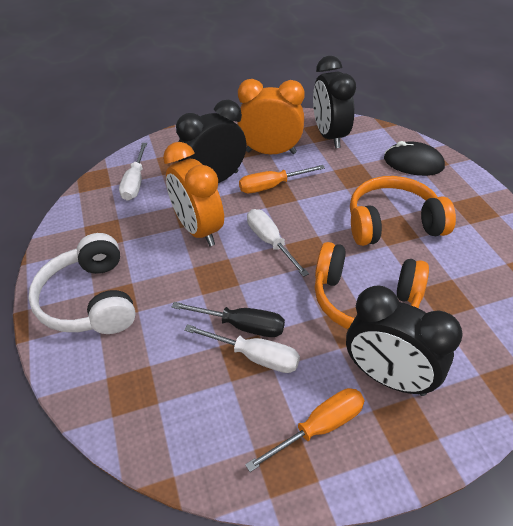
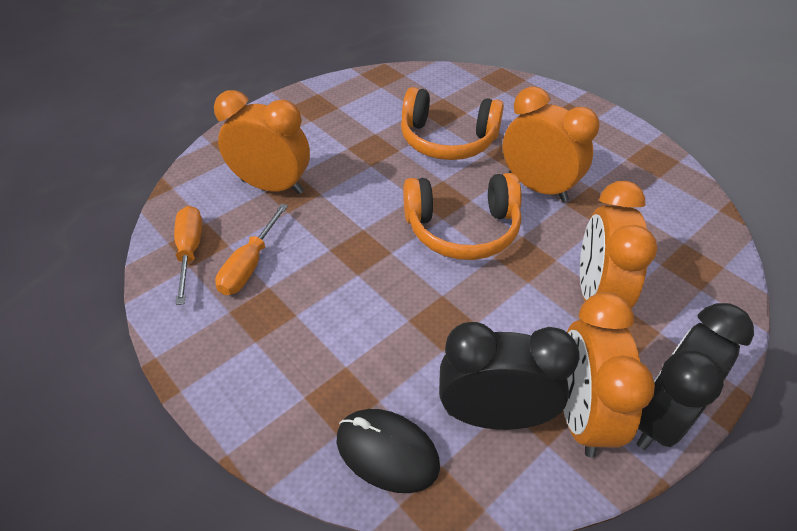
black clock: 3 -> 2
black screwdriver: 1 -> 0
orange clock: 2 -> 4
white headphones: 1 -> 0
white screwdriver: 3 -> 0

